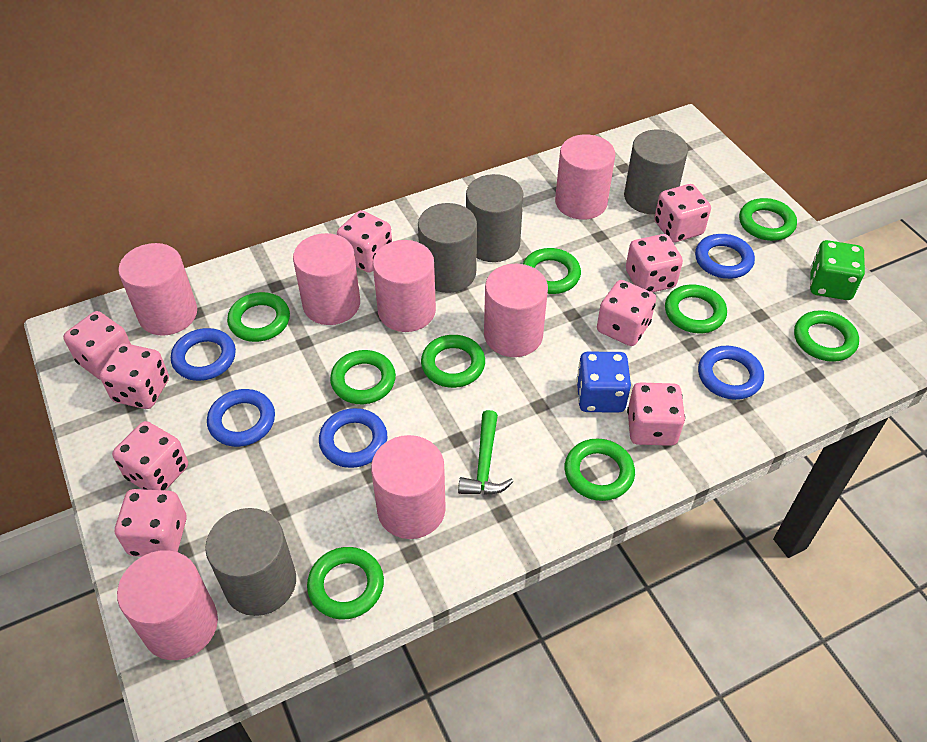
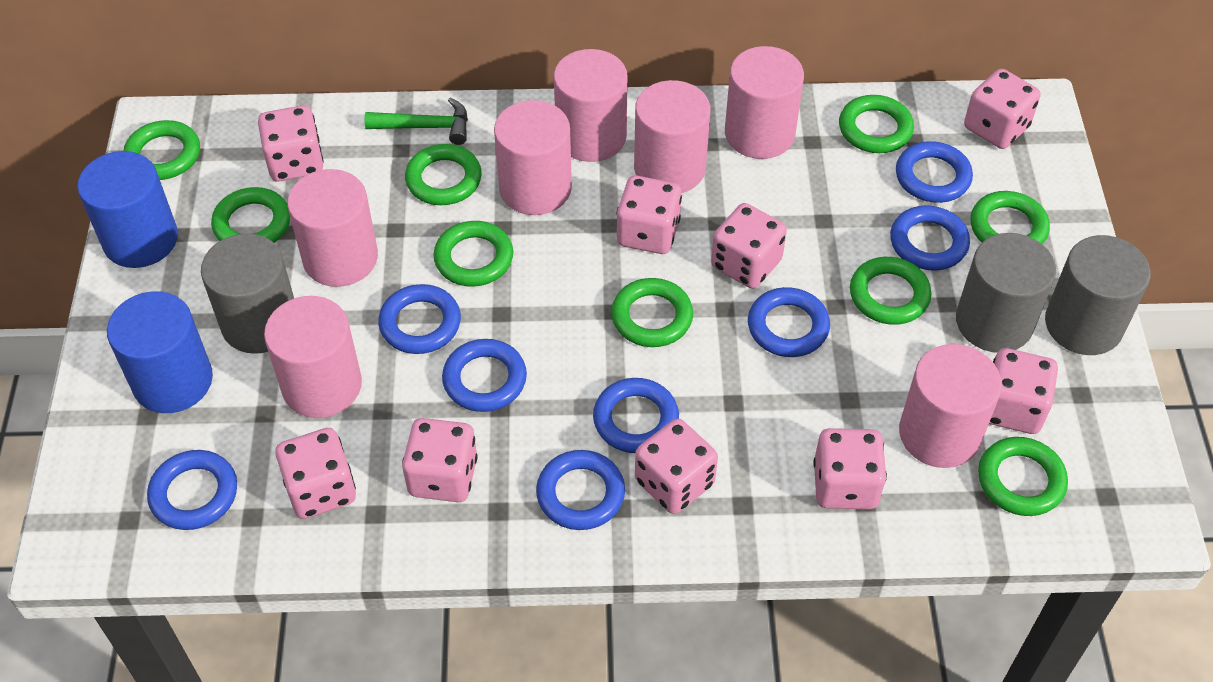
blue cylinder: 0 -> 2
blue dice: 1 -> 0
blue ring: 5 -> 8
green dice: 1 -> 0
grey cylinder: 4 -> 3

